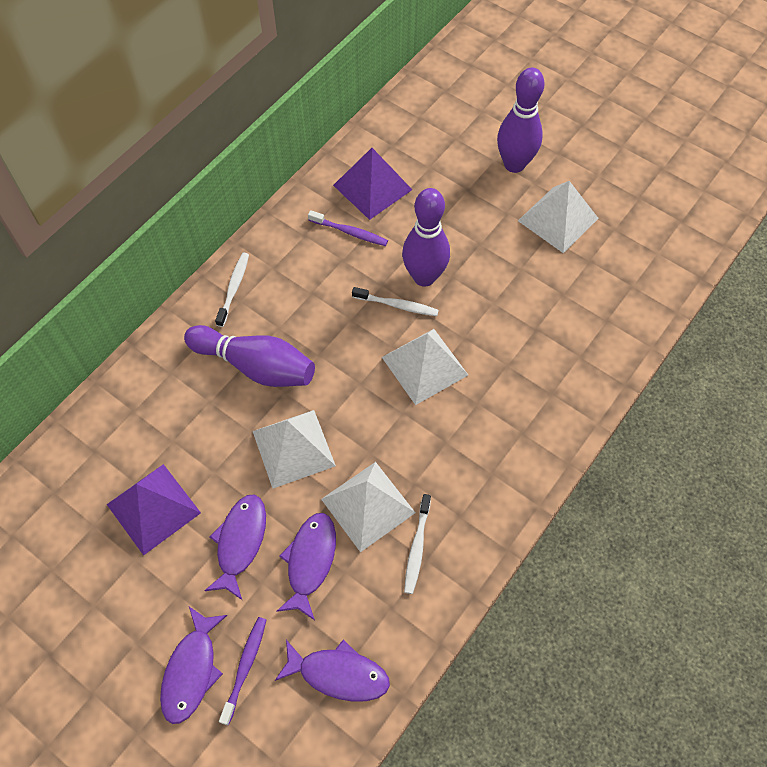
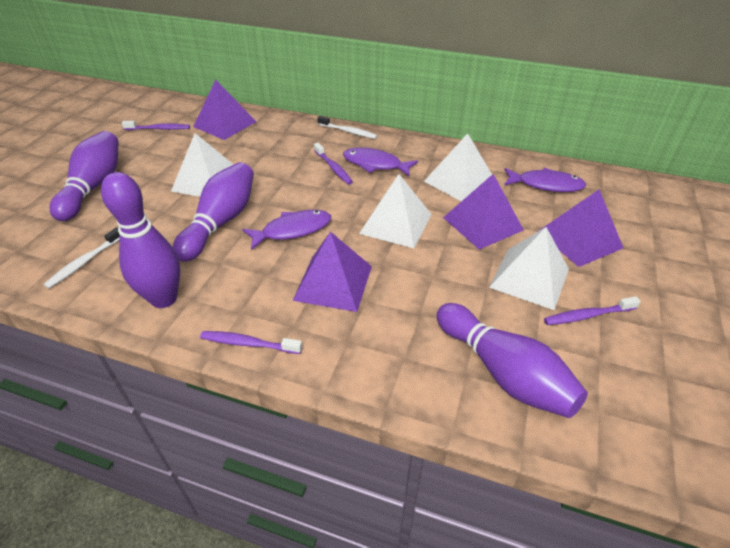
purple bowling pin: 3 -> 4
purple fish: 4 -> 3
purple pyramid: 2 -> 4
purple toothbrush: 2 -> 4
white toothbrush: 3 -> 2

